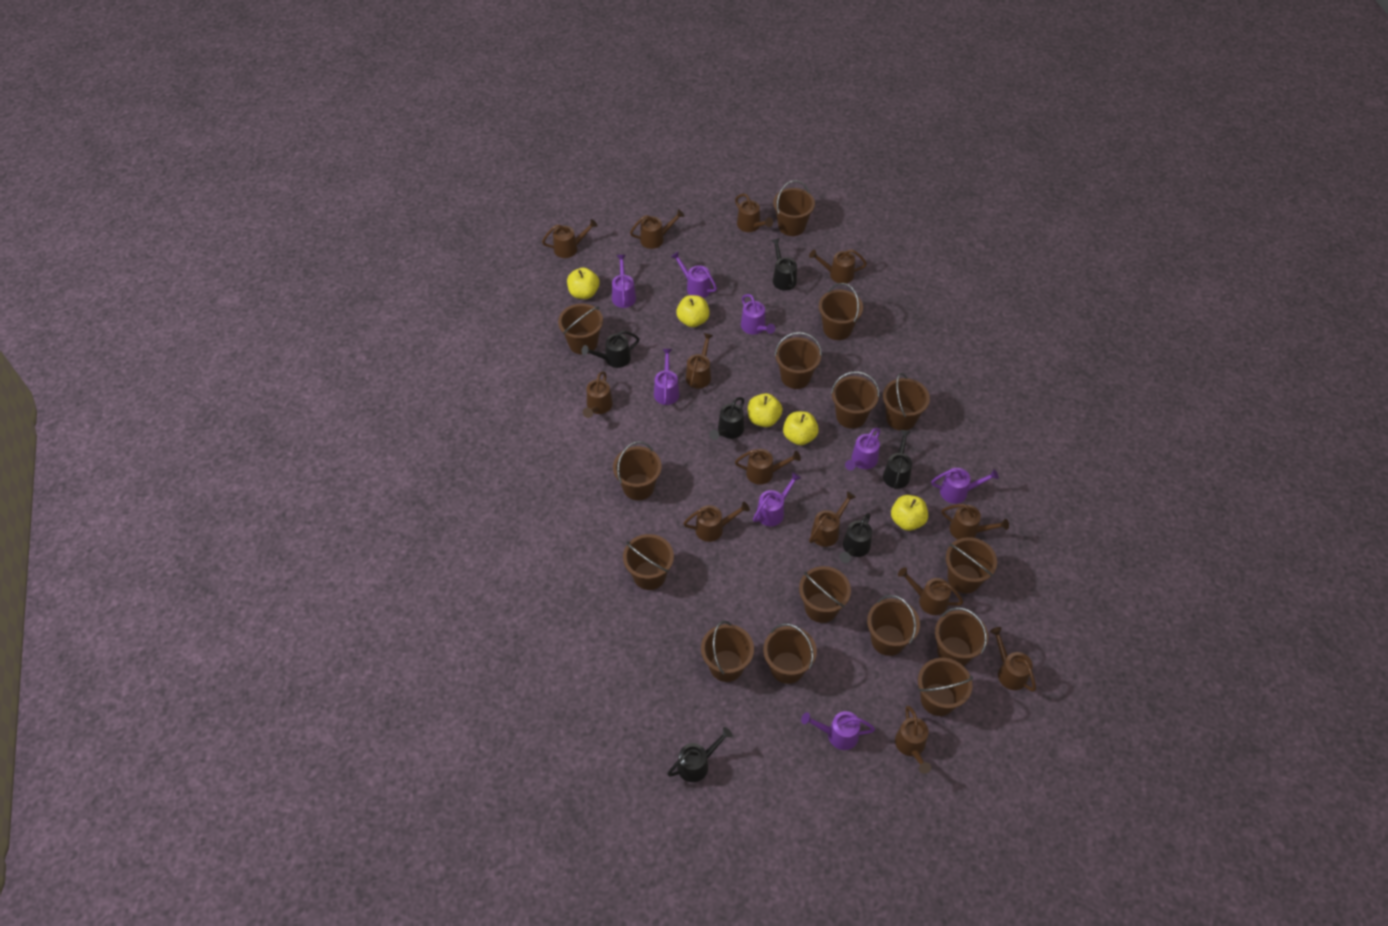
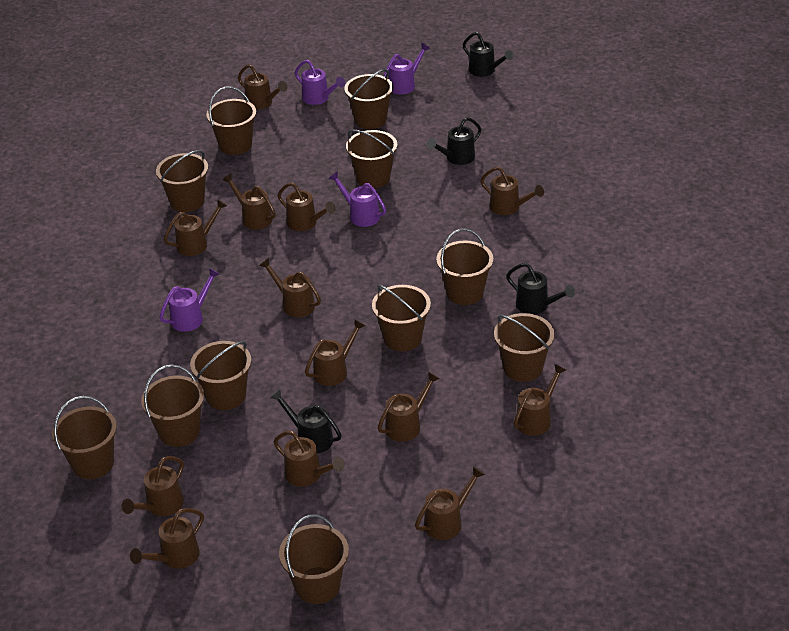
black watering can: 6 -> 4
brown bucket: 15 -> 11
purple watering can: 8 -> 4
yellow apple: 5 -> 0

